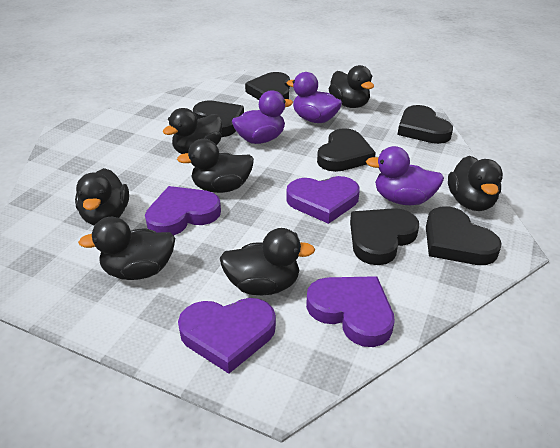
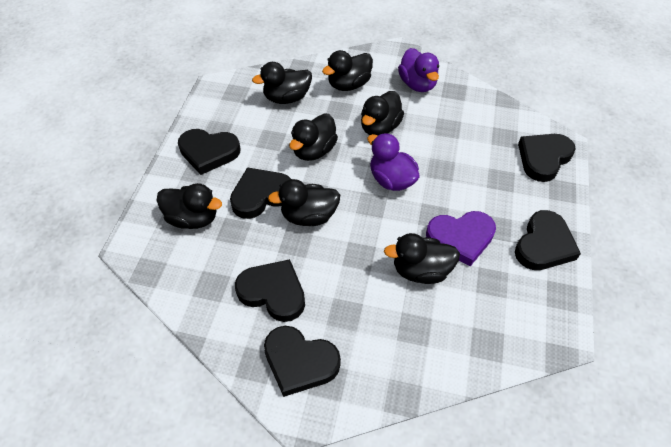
purple duck: 3 -> 2
purple heart: 4 -> 1

